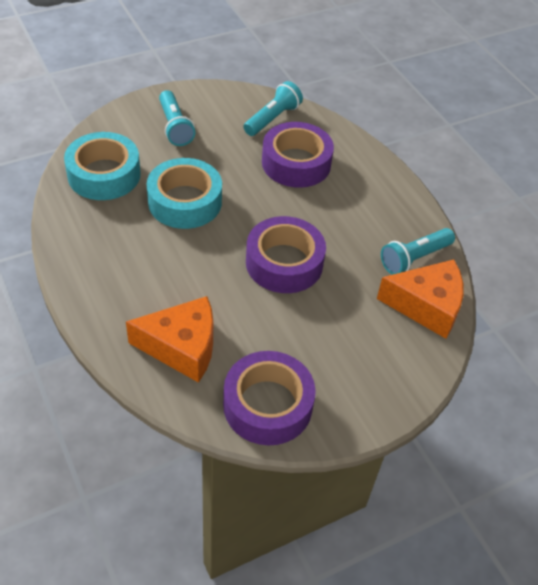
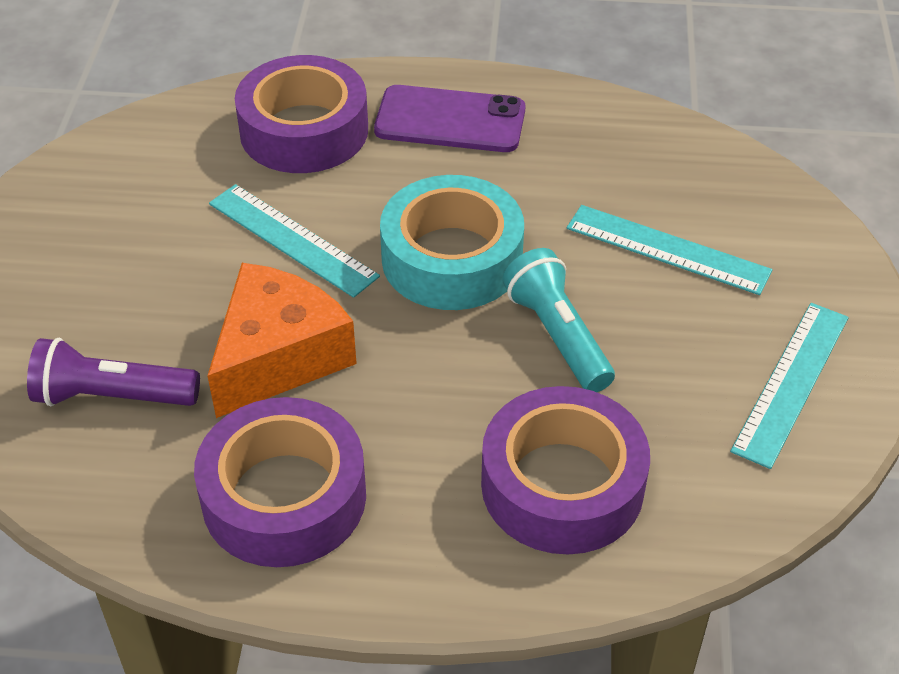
orange cheese: 2 -> 1
purple flashlight: 0 -> 1
purple phone: 0 -> 1
turquoise flashlight: 3 -> 1
turquoise ruler: 0 -> 3
turquoise tape: 2 -> 1

